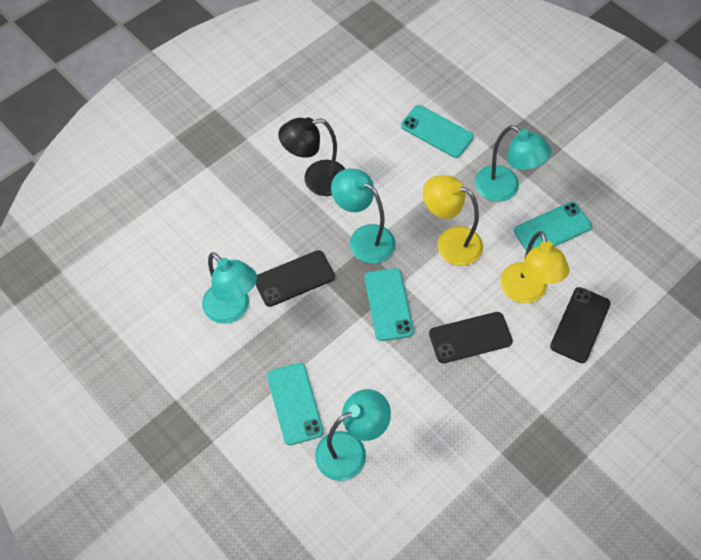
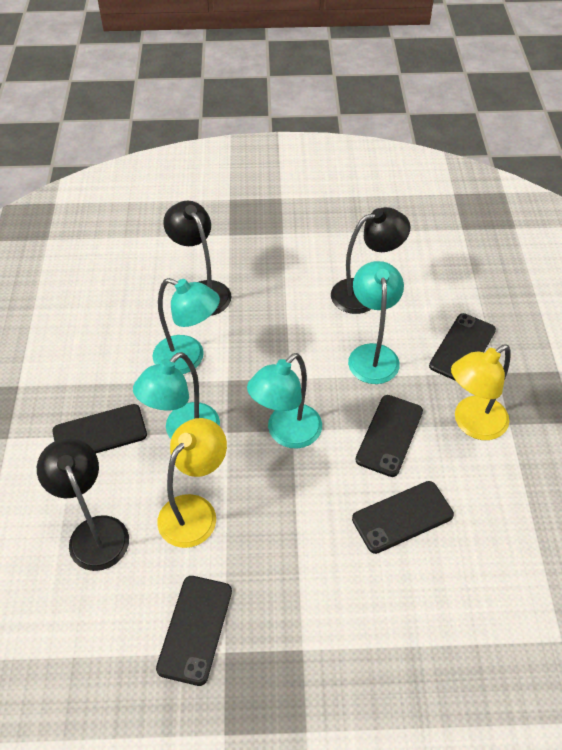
black lamp: 1 -> 3
black phone: 3 -> 5
turquoise phone: 4 -> 0

